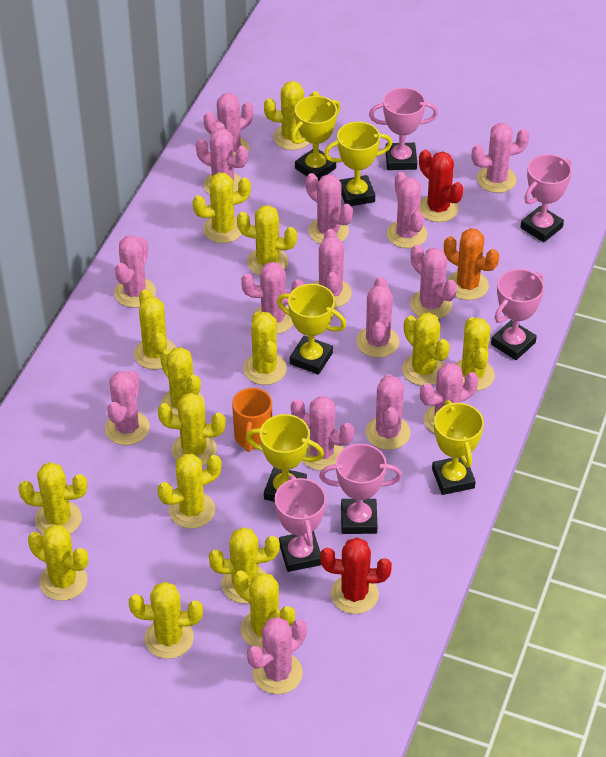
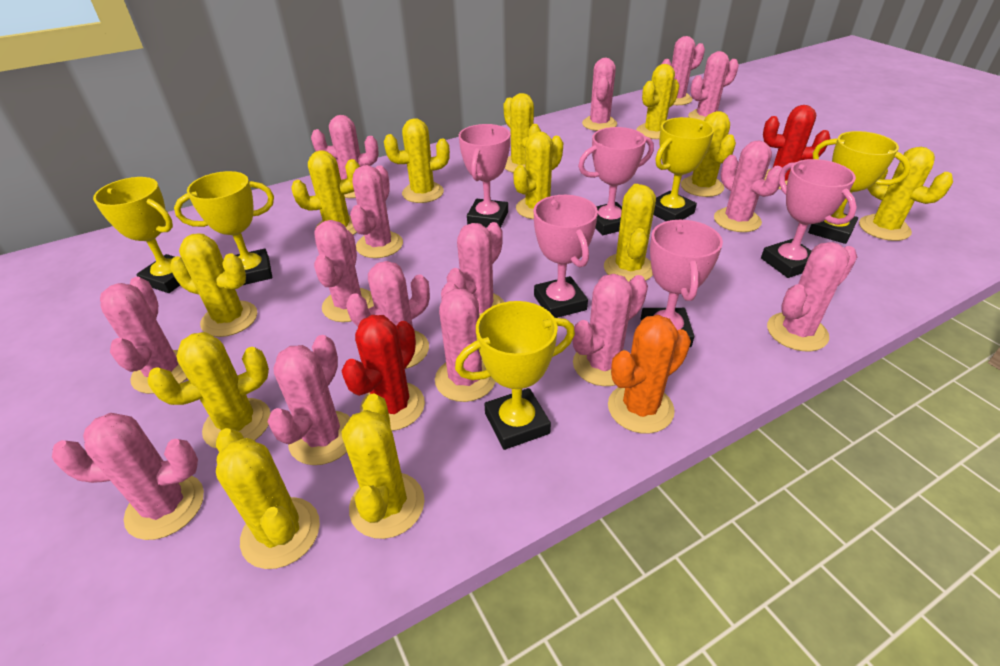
orange mug: 1 -> 0
yellow cactus: 15 -> 12

